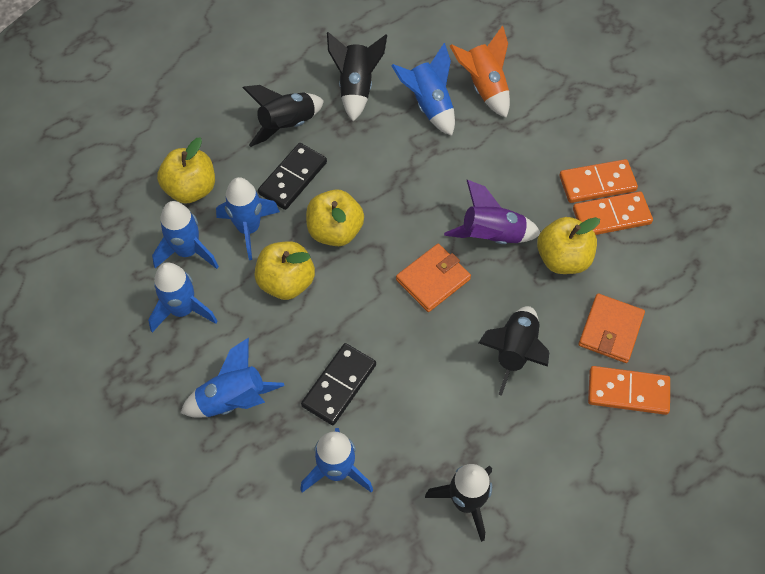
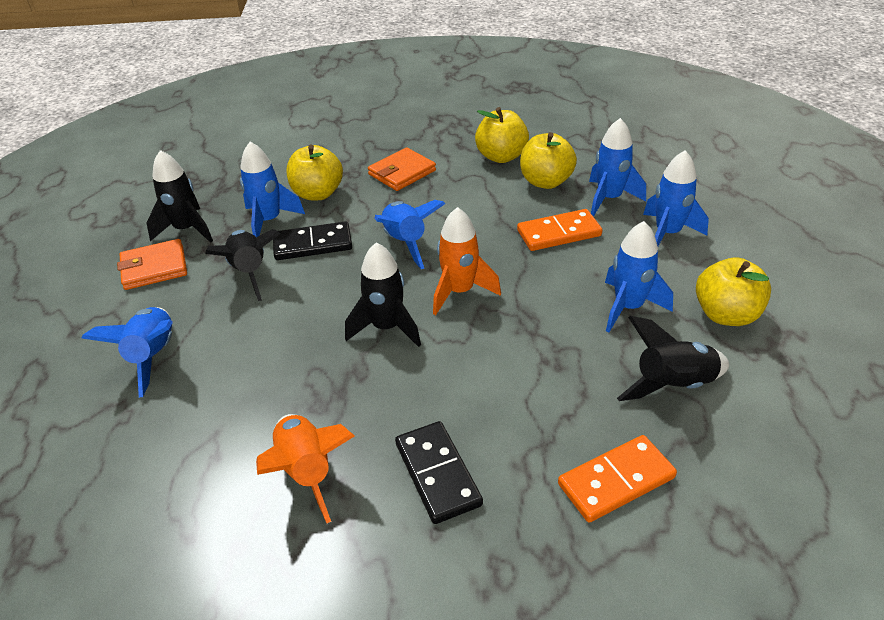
orange domino: 3 -> 2
orange rocket: 1 -> 2
purple rocket: 1 -> 0

